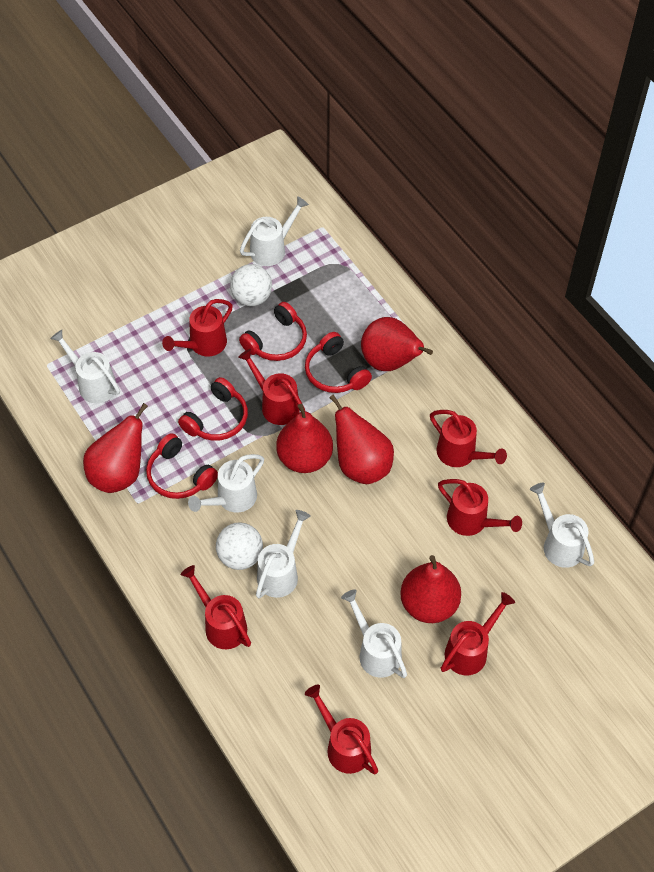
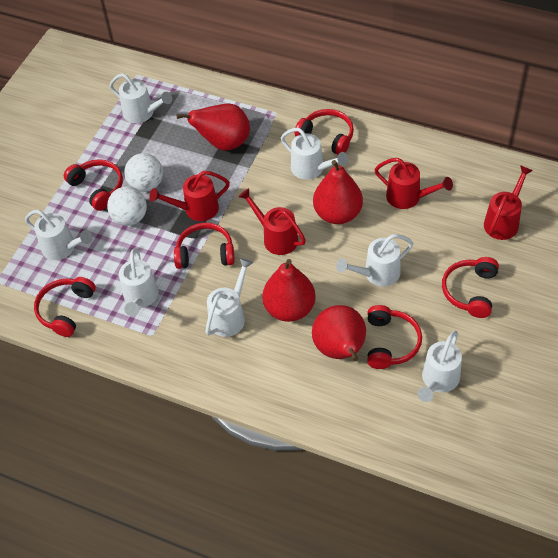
red headphones: 4 -> 6
red pear: 5 -> 4
red watering can: 7 -> 4
white watering can: 6 -> 7

